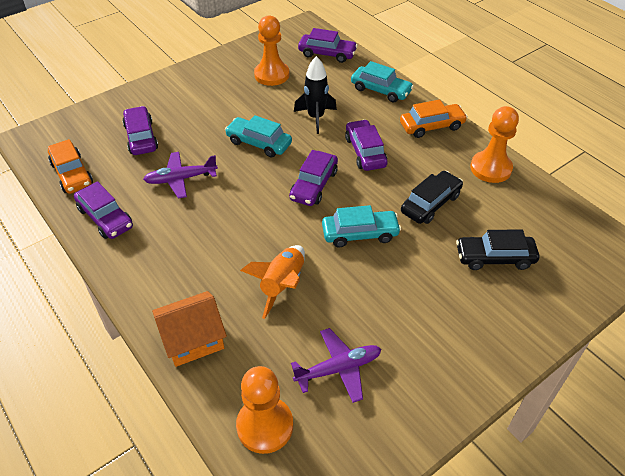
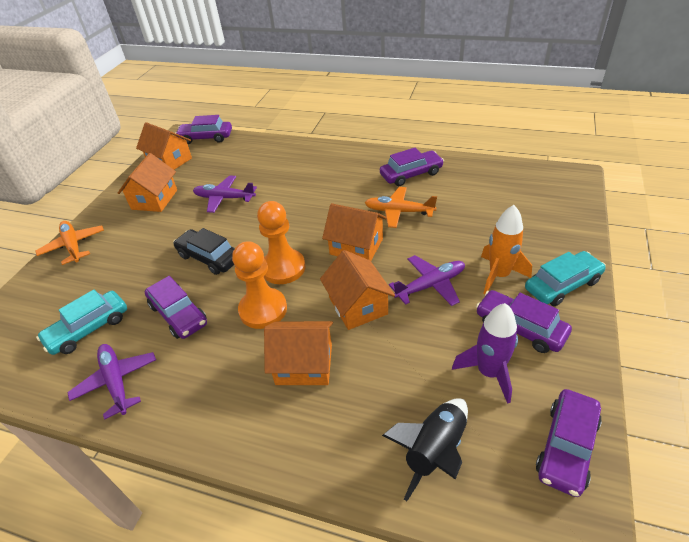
black car: 2 -> 1
orange car: 2 -> 0
orange house: 1 -> 5
orange pawn: 3 -> 2
orange plane: 0 -> 2
purple plane: 2 -> 3
purple rocket: 0 -> 1
turquoise car: 3 -> 2

